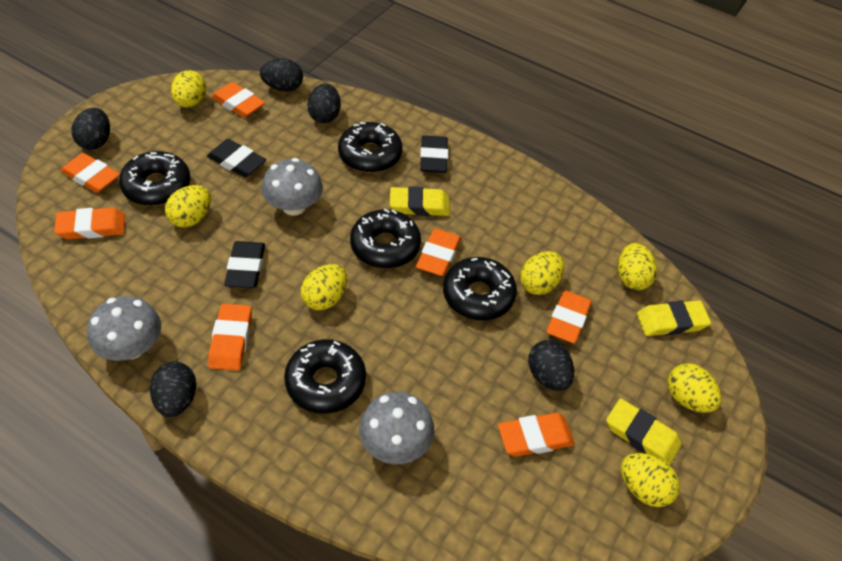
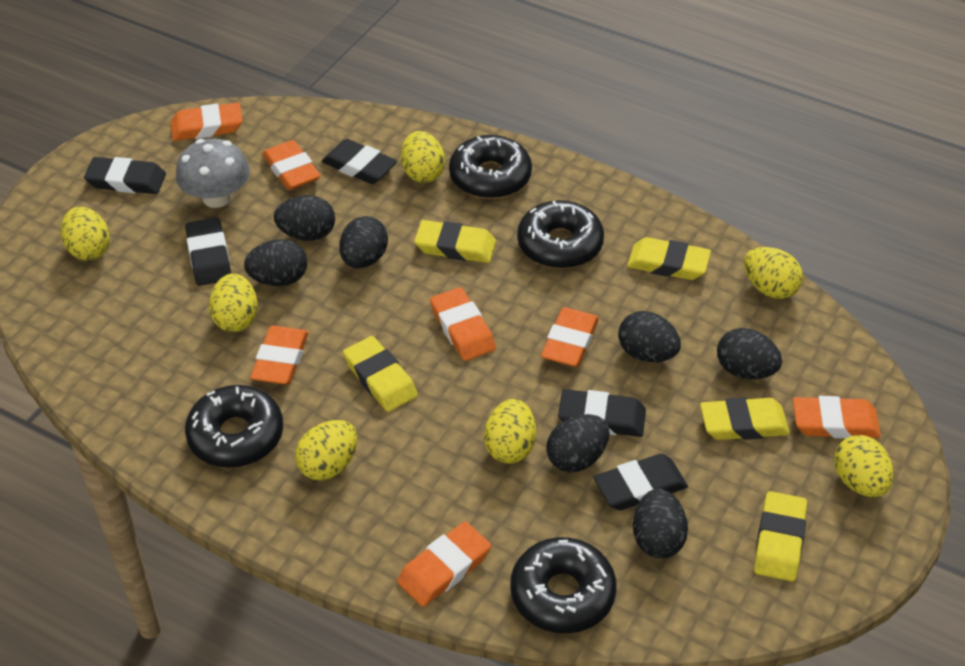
black donut: 5 -> 4
black egg: 5 -> 7
black eraser: 3 -> 5
grey mushroom: 3 -> 1
yellow eraser: 3 -> 5

